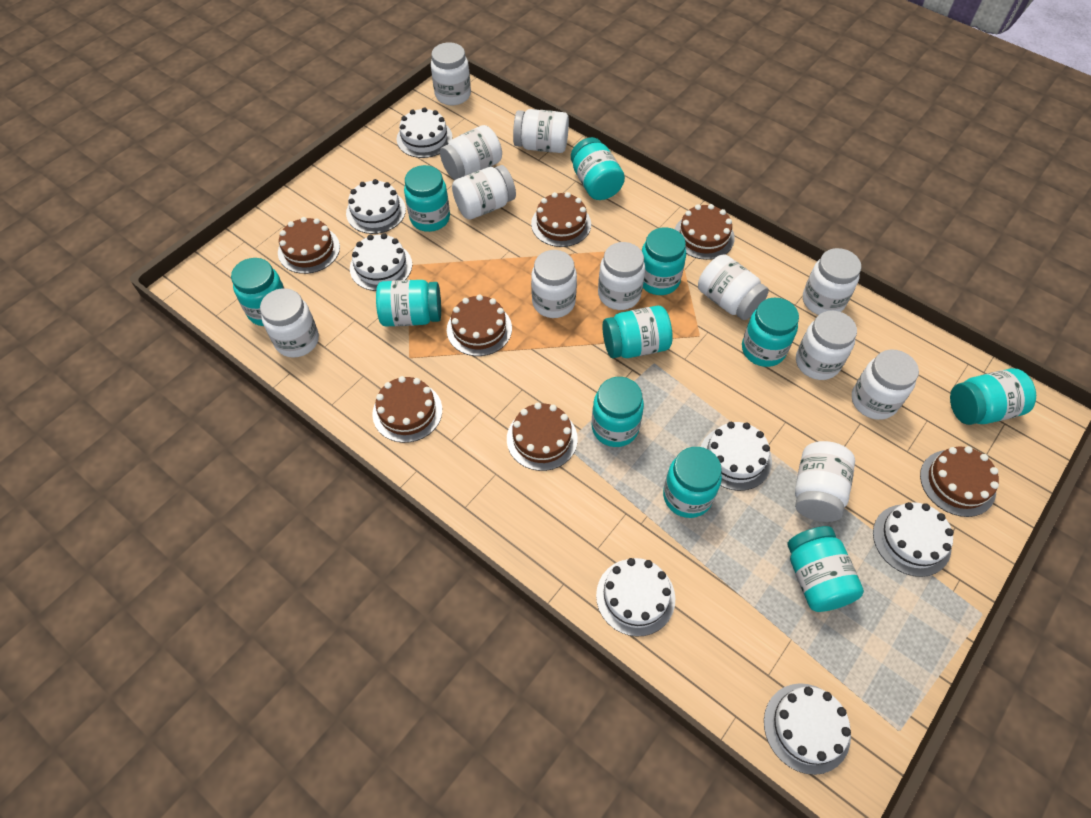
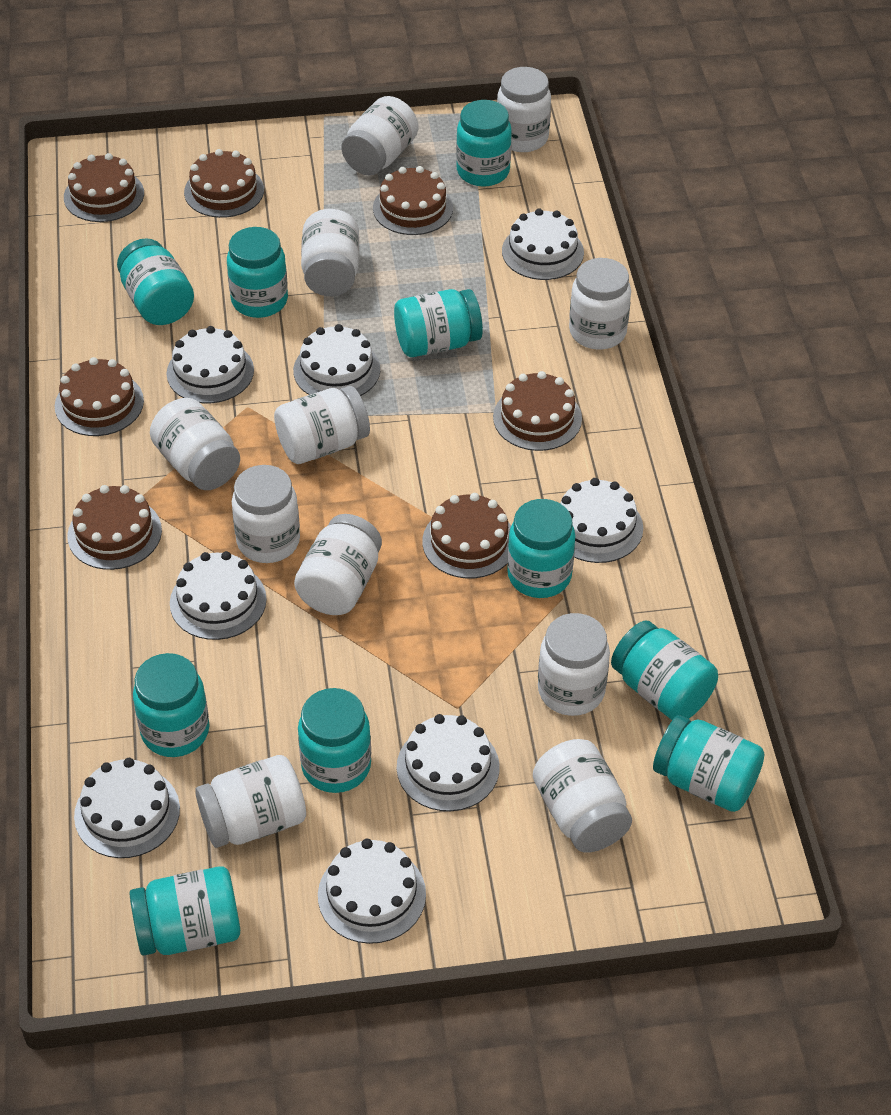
turquoise jar: 11 -> 10
white cake: 7 -> 8
white jar: 12 -> 11

